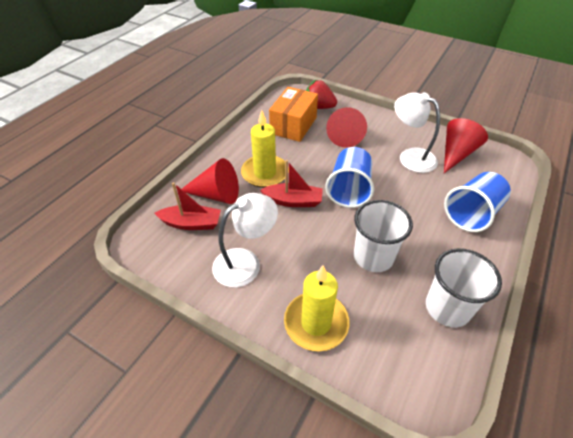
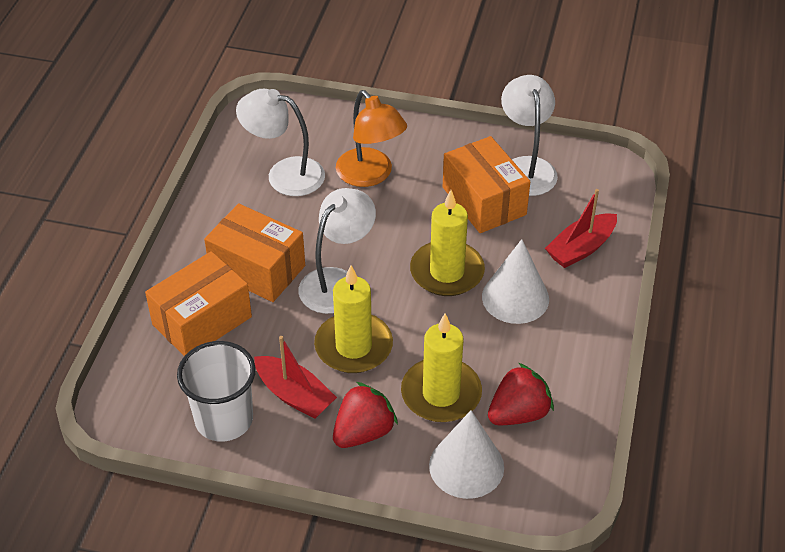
blue cup: 2 -> 0
orange box: 1 -> 3
orange lamp: 0 -> 1
red cone: 3 -> 0
red strawberry: 1 -> 2
white cone: 0 -> 2
white cup: 2 -> 1
white lamp: 2 -> 3
yellow candle: 2 -> 3

